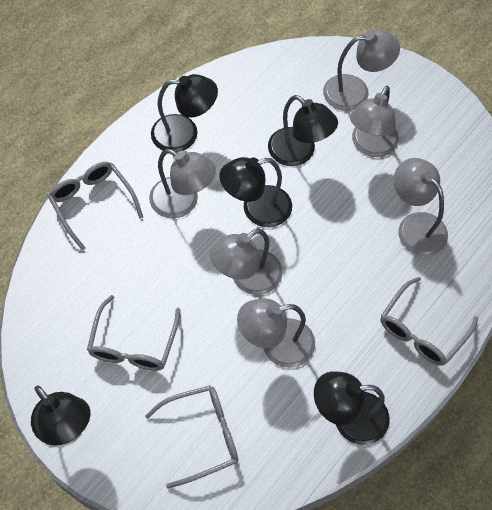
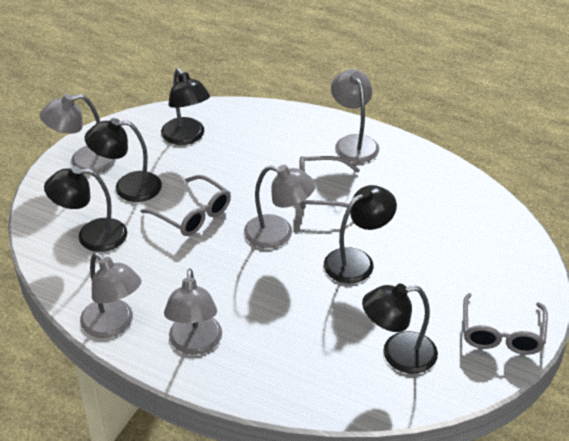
grey glasses: 4 -> 3
grey lamp: 6 -> 5

